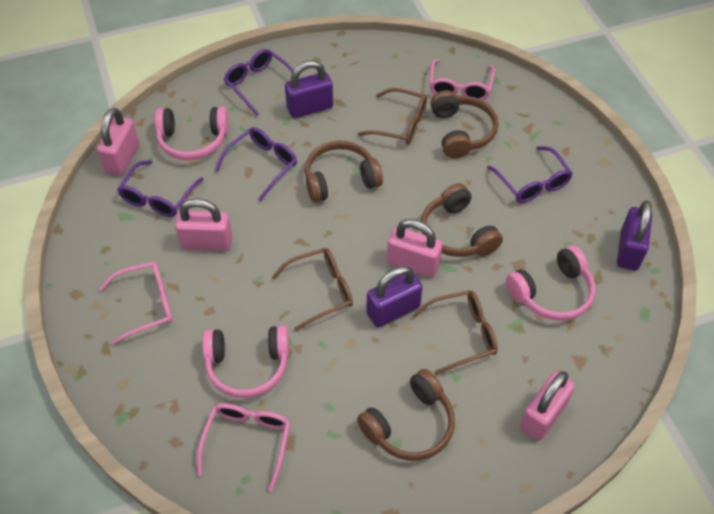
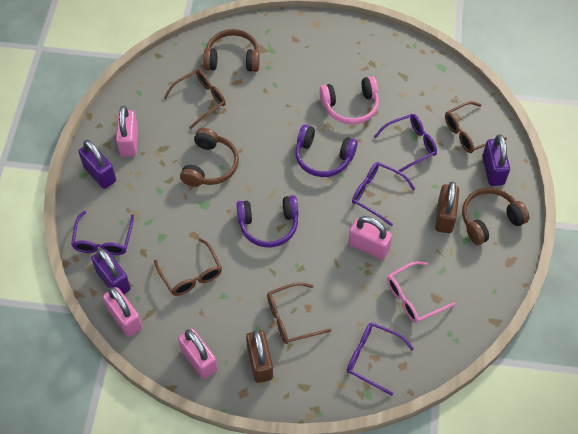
brown glasses: 3 -> 4
brown headphones: 4 -> 3
brown padlock: 0 -> 2
pink glasses: 3 -> 1
pink headphones: 3 -> 1
purple headphones: 0 -> 2

